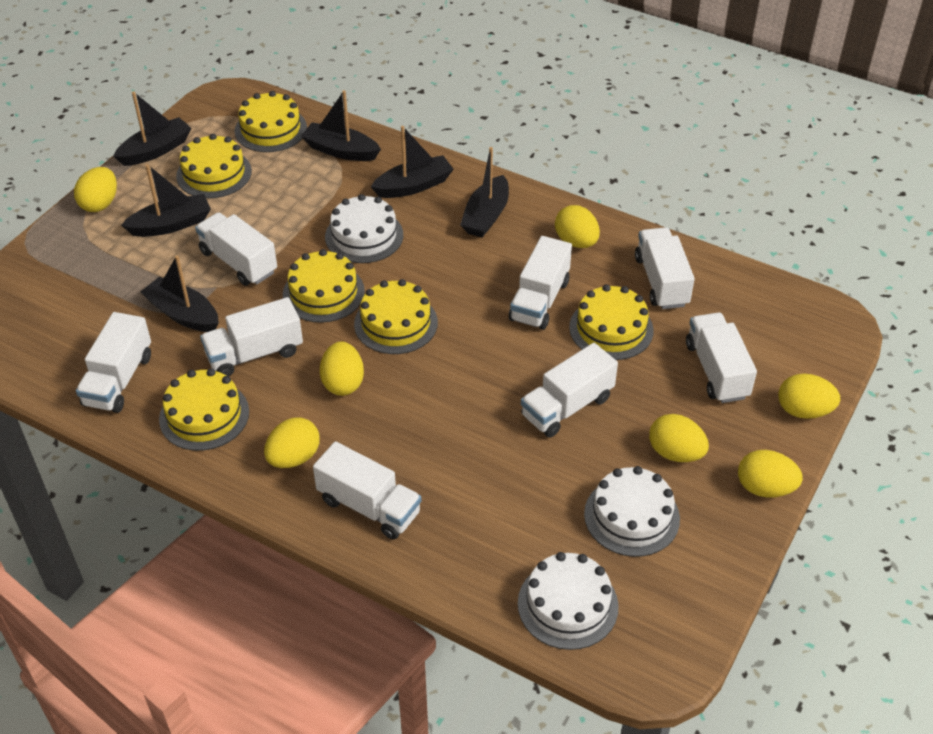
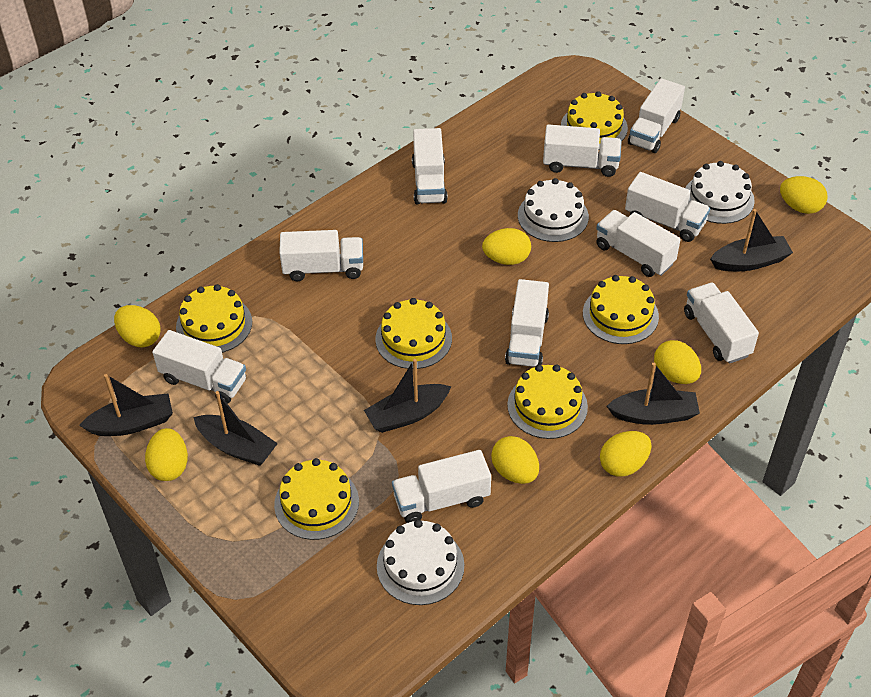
black boat: 6 -> 5
white truck: 8 -> 10

